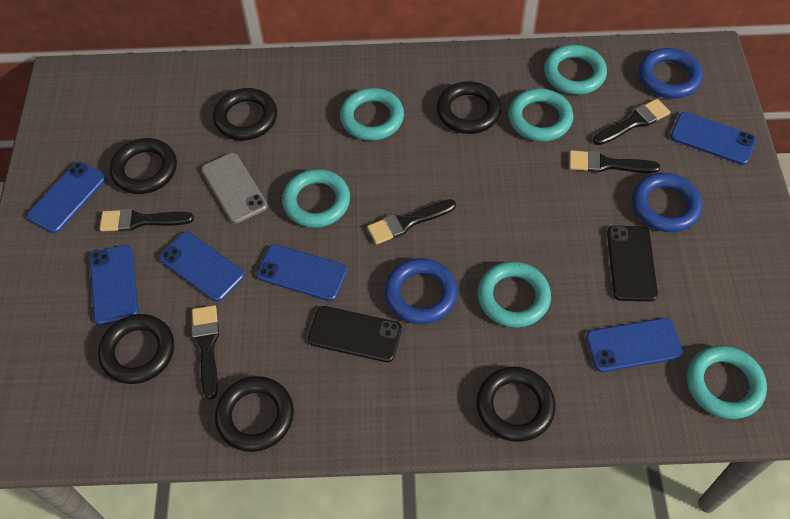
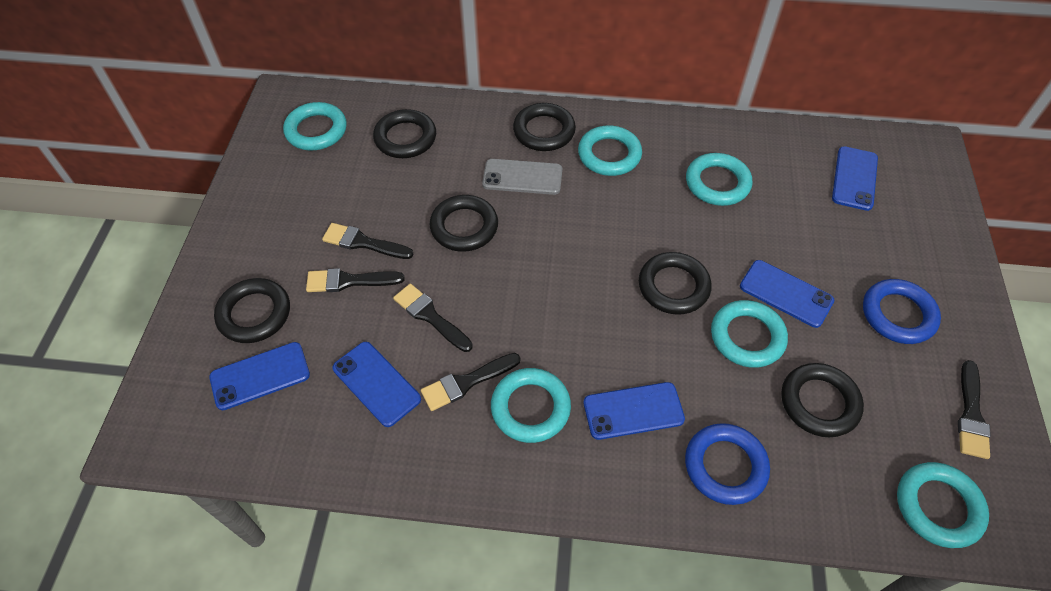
black phone: 2 -> 0
blue phone: 6 -> 5
blue ring: 3 -> 2

